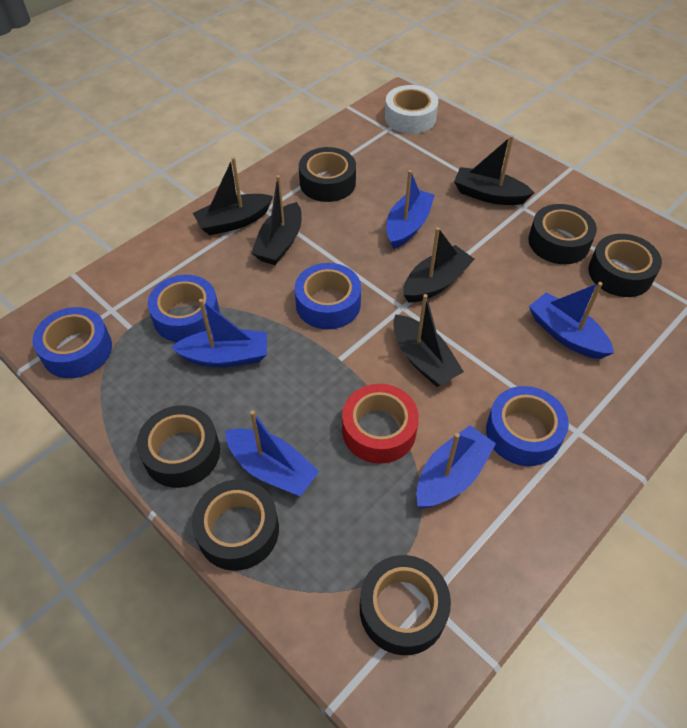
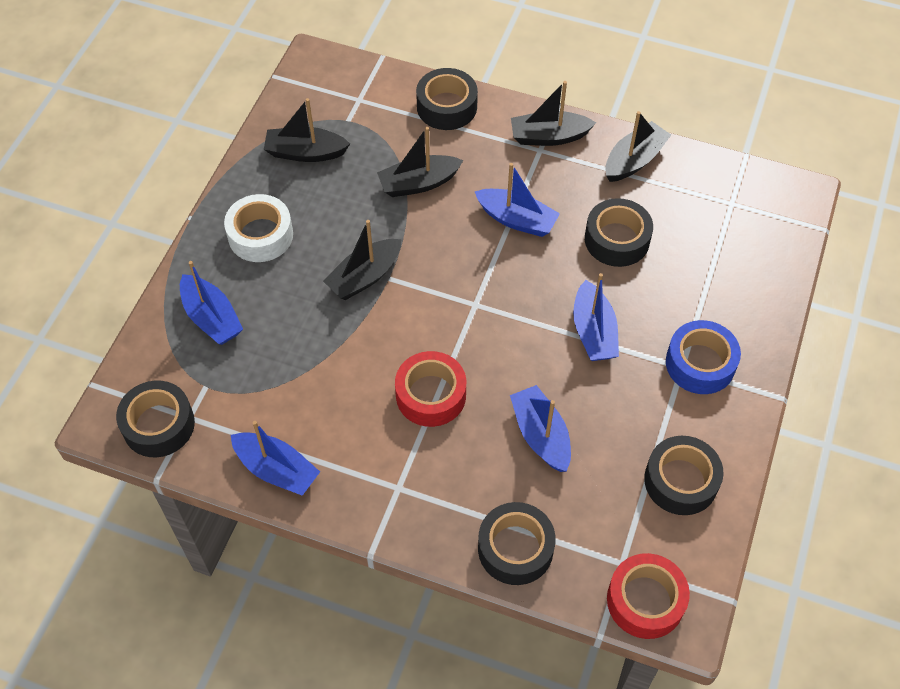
black tape: 6 -> 5
blue tape: 4 -> 1
red tape: 1 -> 2

